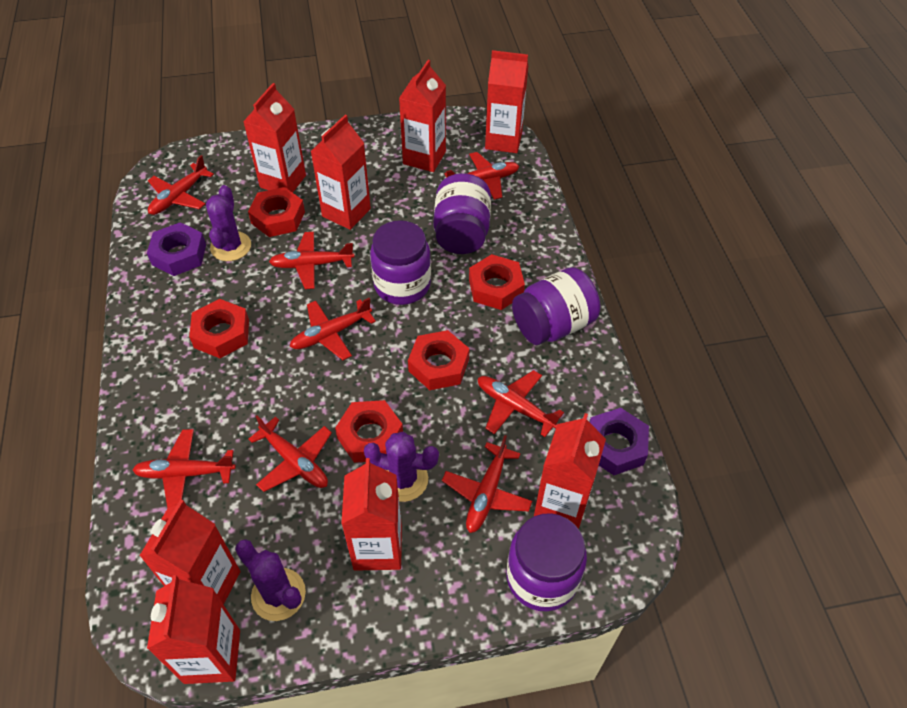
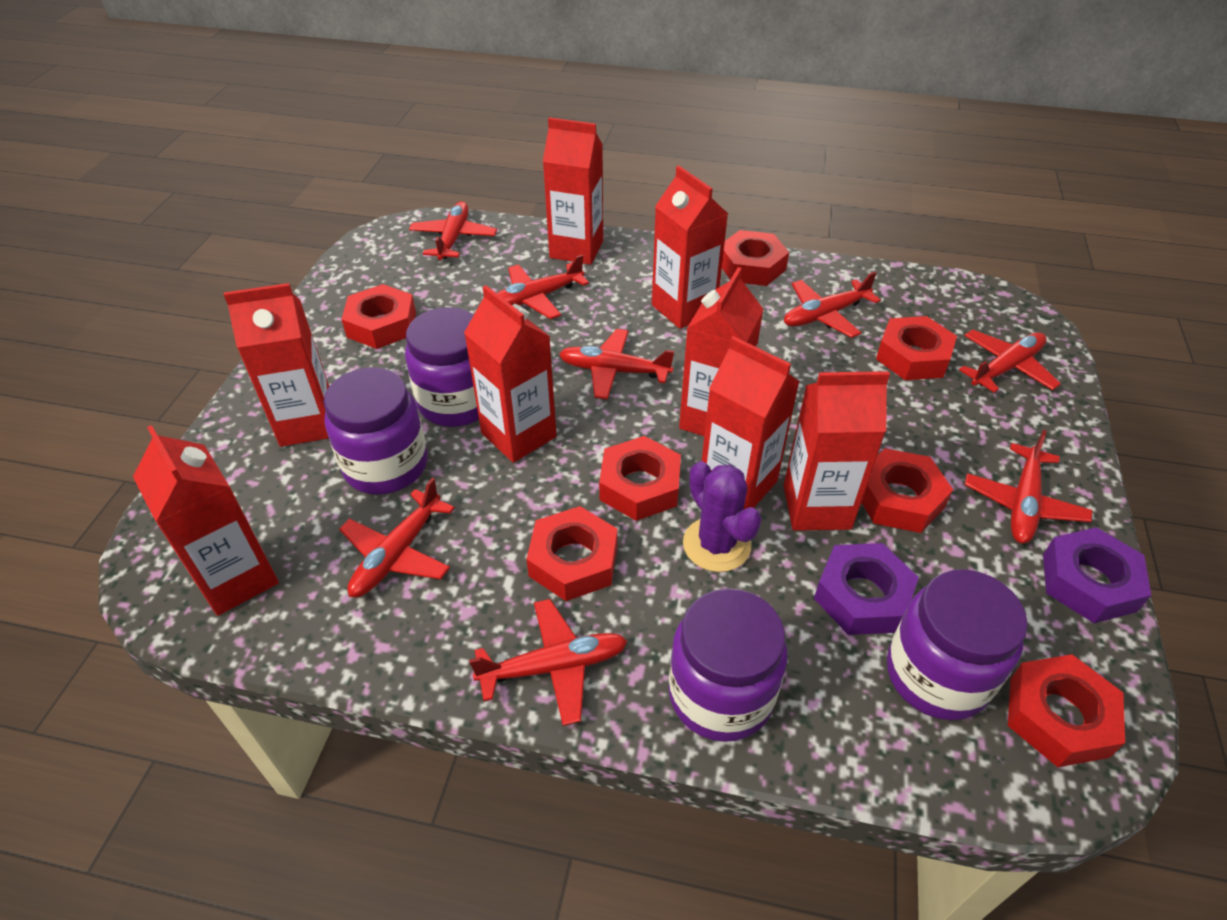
purple cactus: 3 -> 1
red nut: 5 -> 7

